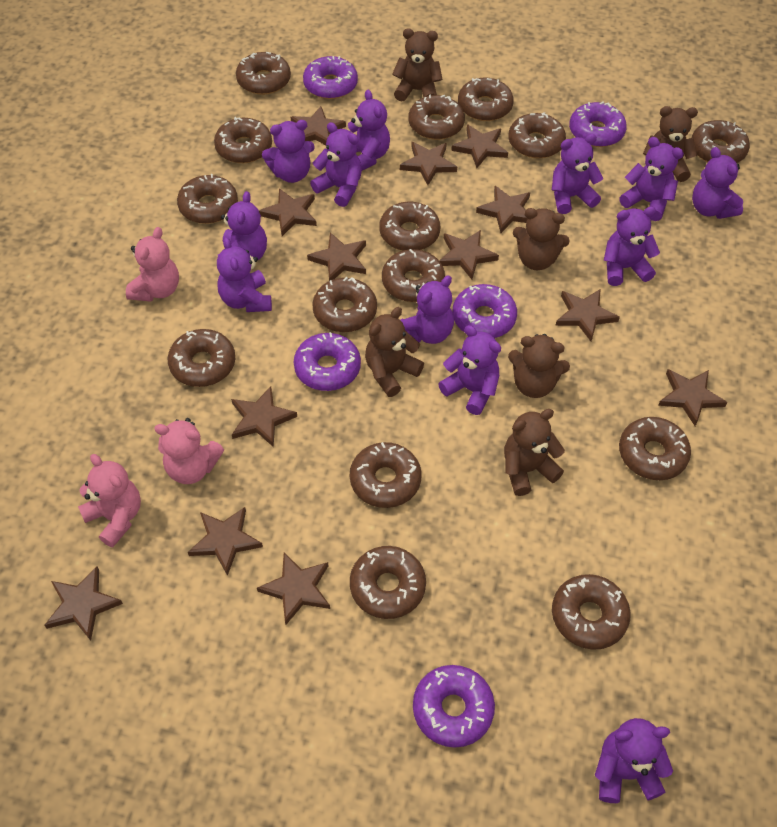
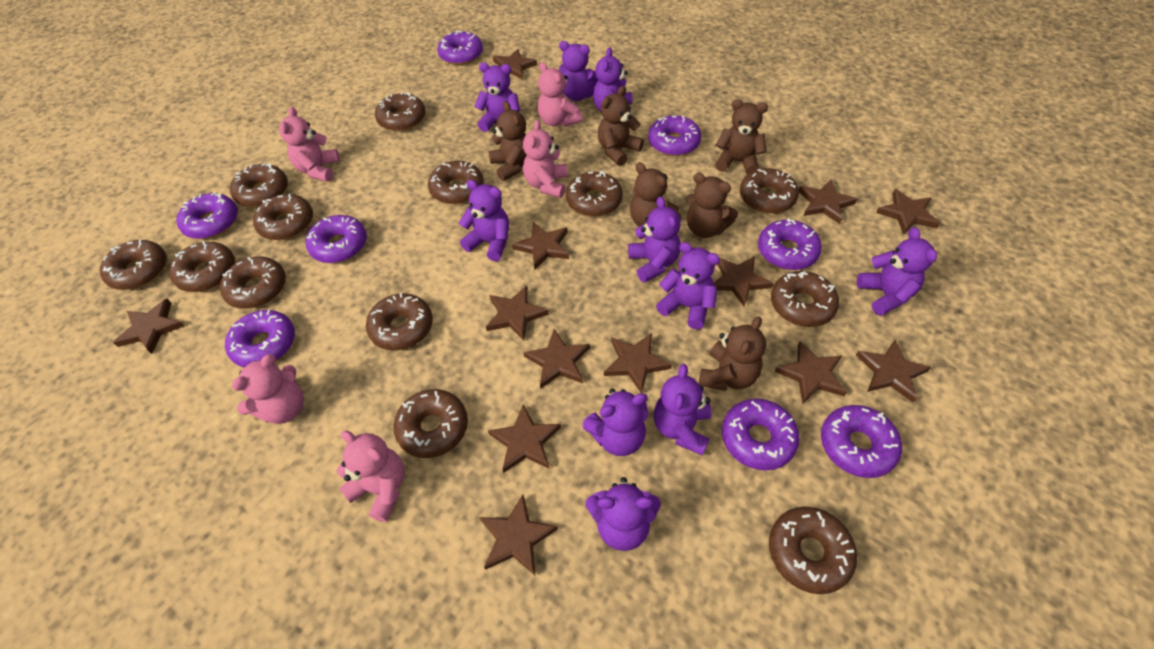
brown donut: 15 -> 13
pink teddy bear: 3 -> 5
purple donut: 5 -> 8
purple teddy bear: 12 -> 10

